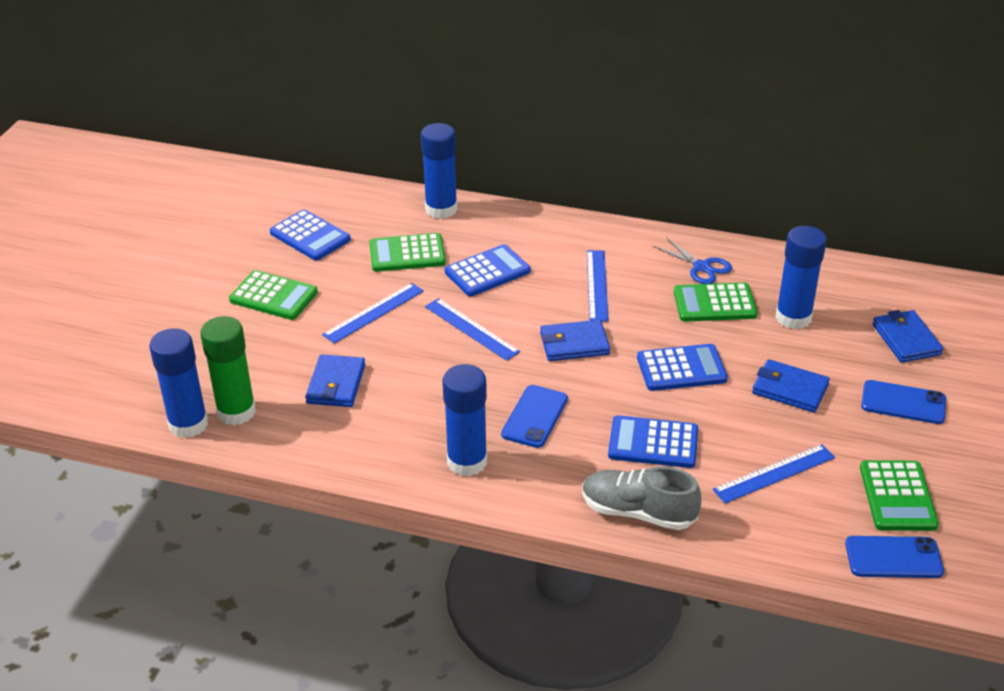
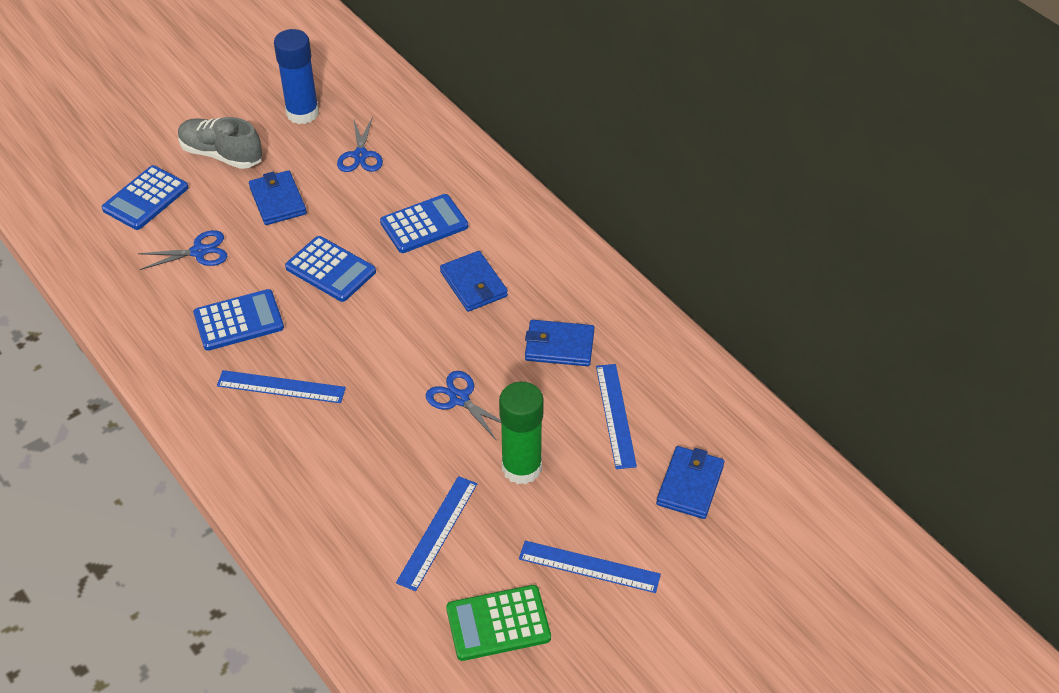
blue glue stick: 4 -> 1
blue phone: 3 -> 0
blue scissors: 1 -> 3
green calculator: 4 -> 1

